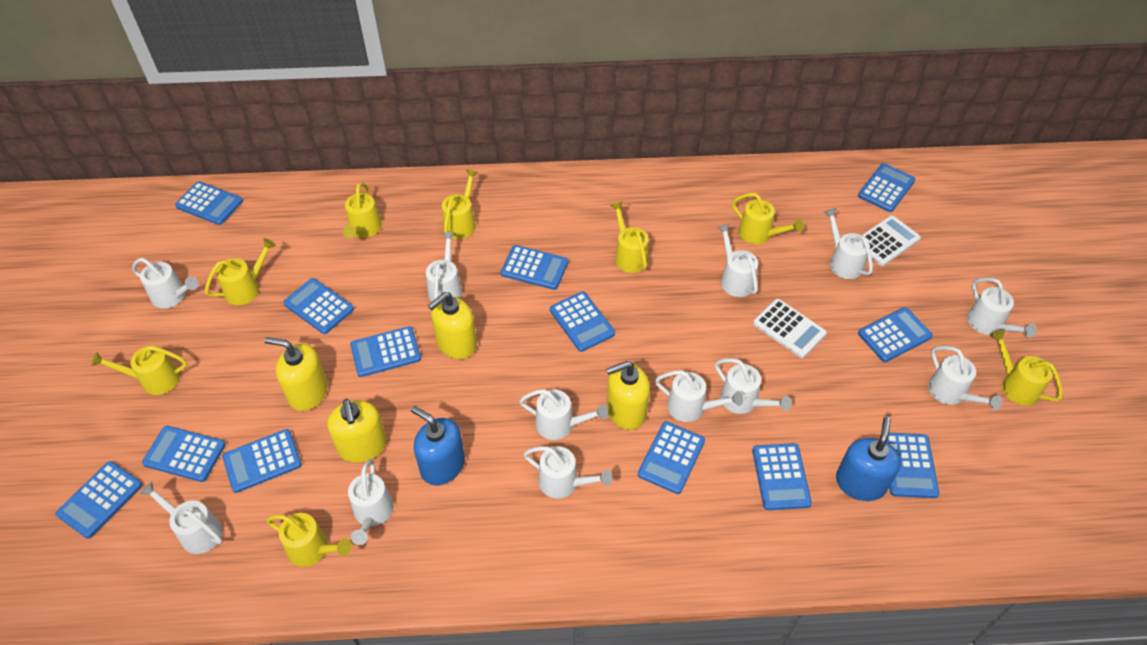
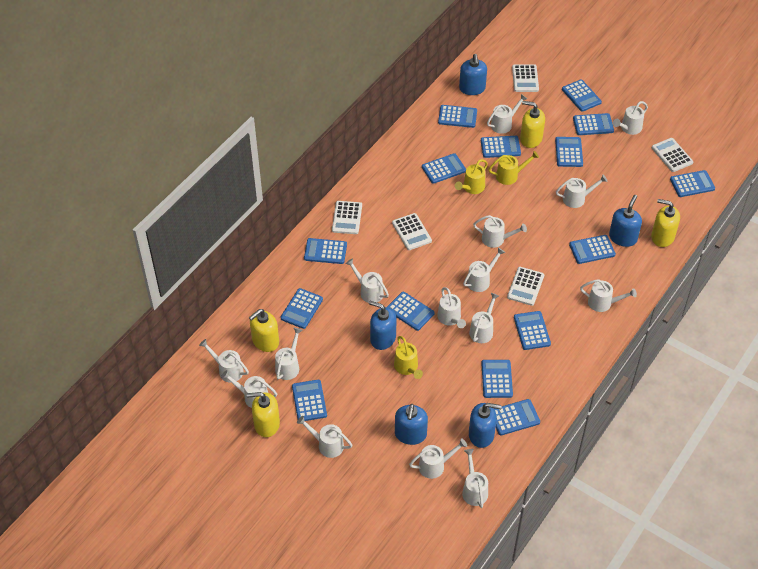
blue calculator: 13 -> 15
blue soap dispenser: 2 -> 5
white calculator: 2 -> 5
white watering can: 12 -> 15
yellow watering can: 8 -> 3

